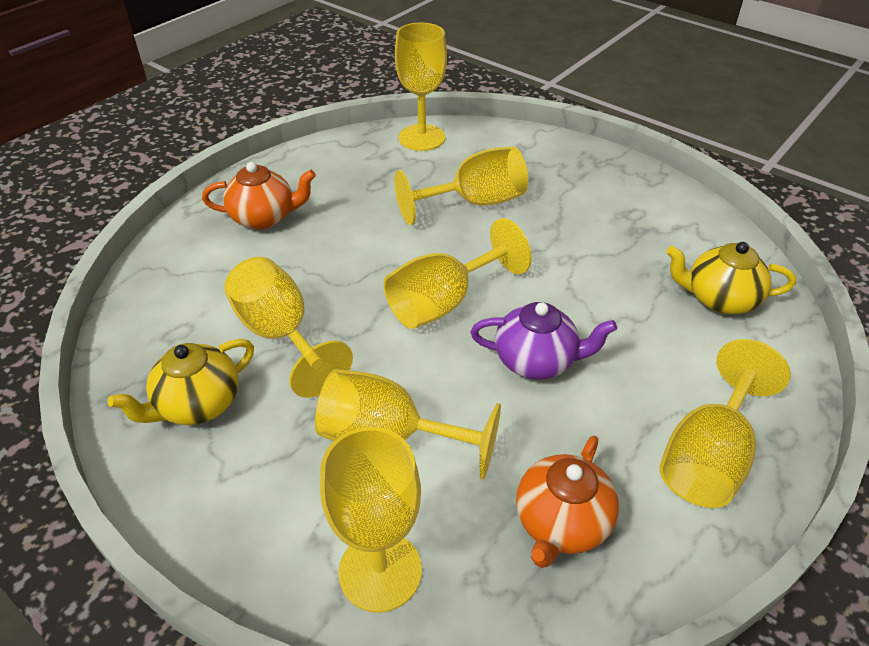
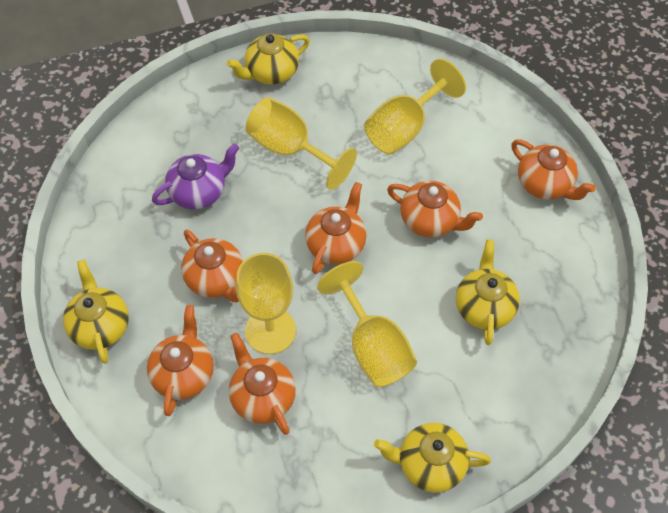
orange teapot: 2 -> 6
yellow goblet: 7 -> 4
yellow teapot: 2 -> 4

